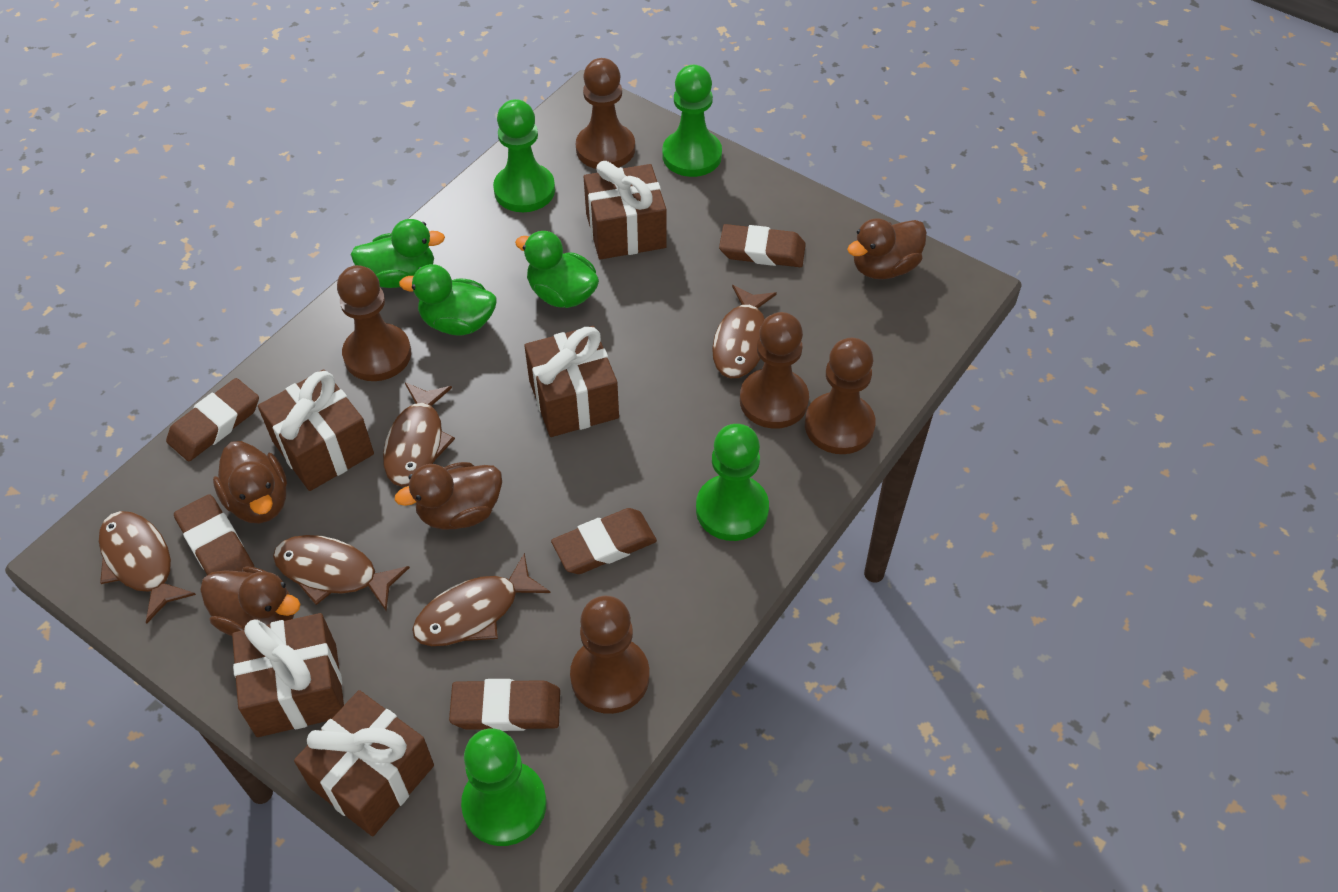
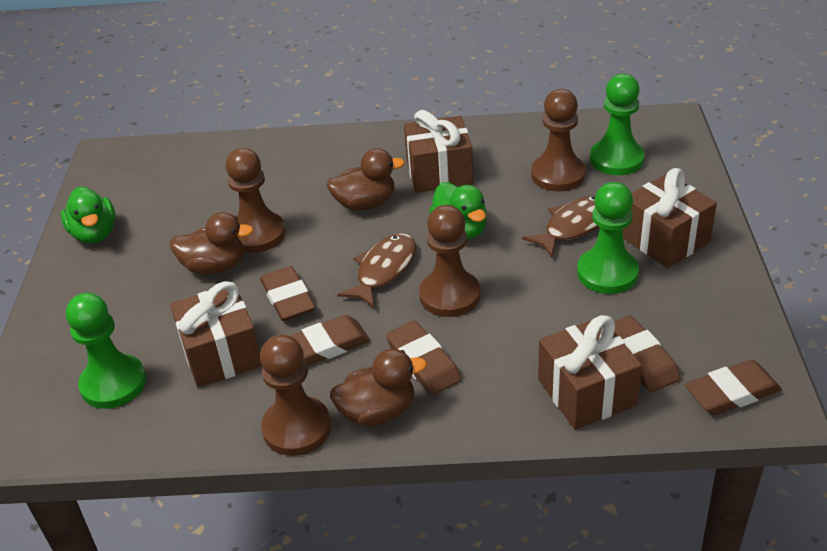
brown duck: 4 -> 3
brown fish: 5 -> 2
brown gift: 5 -> 4
brown pawn: 5 -> 4
green duck: 3 -> 2
green pawn: 4 -> 3

